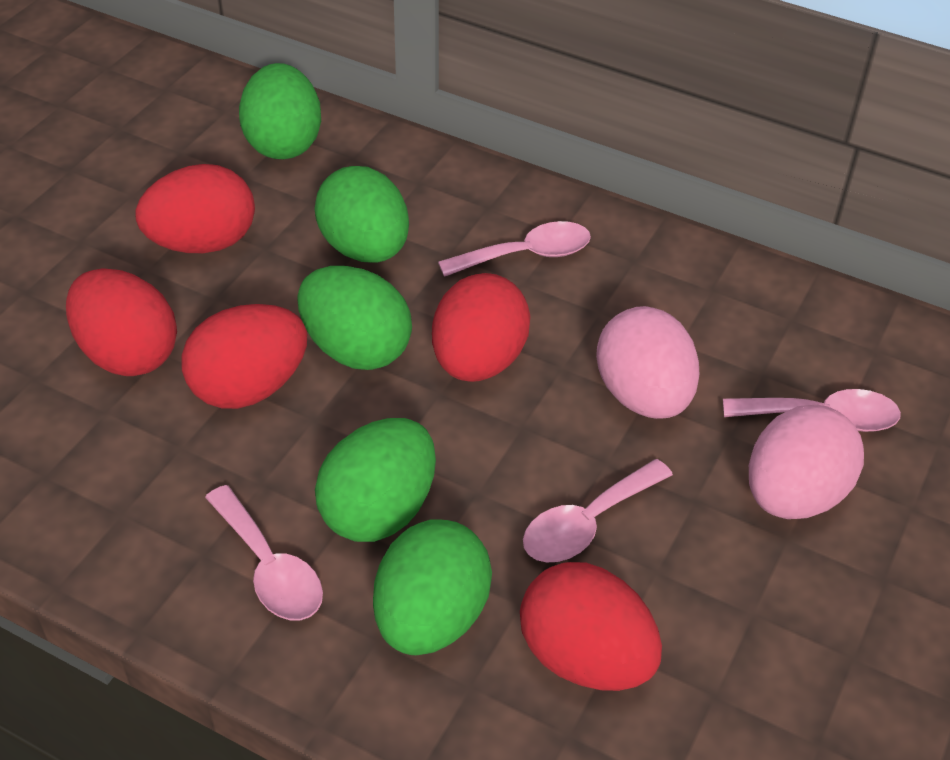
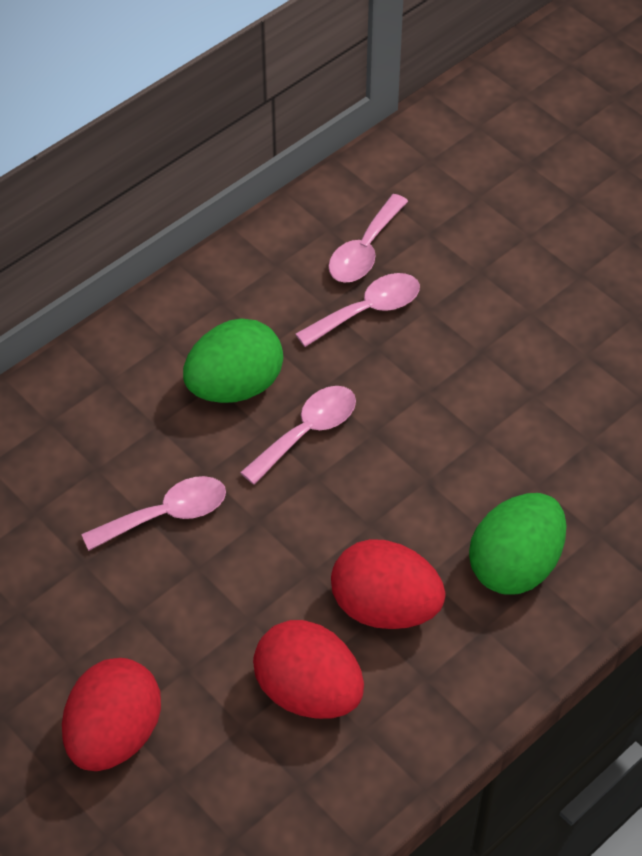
green egg: 5 -> 2
pink egg: 2 -> 0
red egg: 5 -> 3

